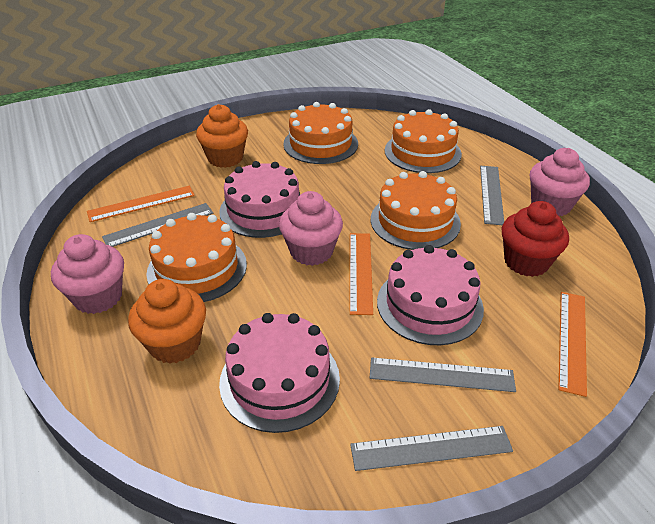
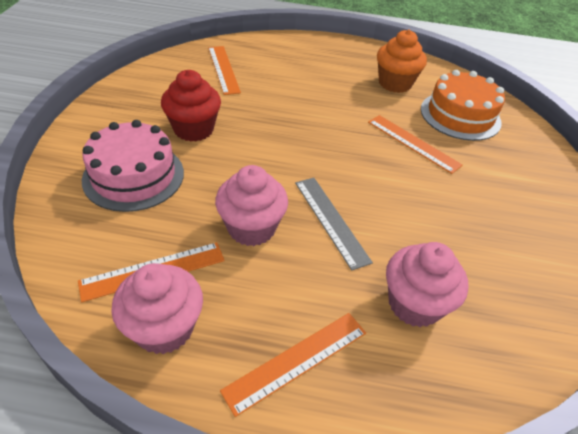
grey ruler: 4 -> 1
orange cake: 4 -> 1
orange cupcake: 2 -> 1
orange ruler: 3 -> 4
pink cake: 3 -> 1

